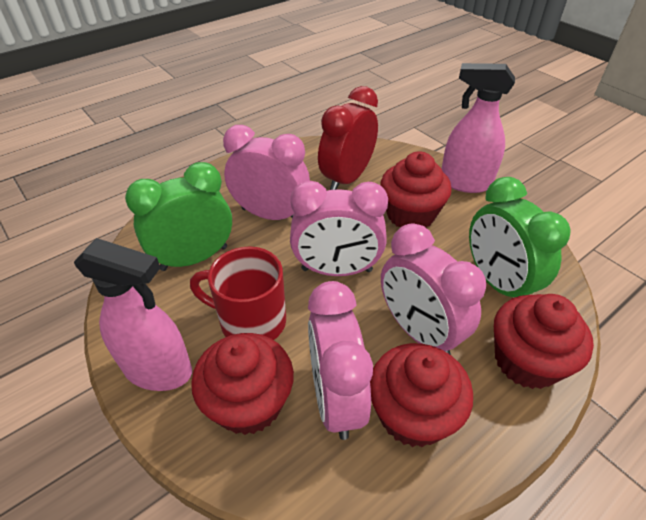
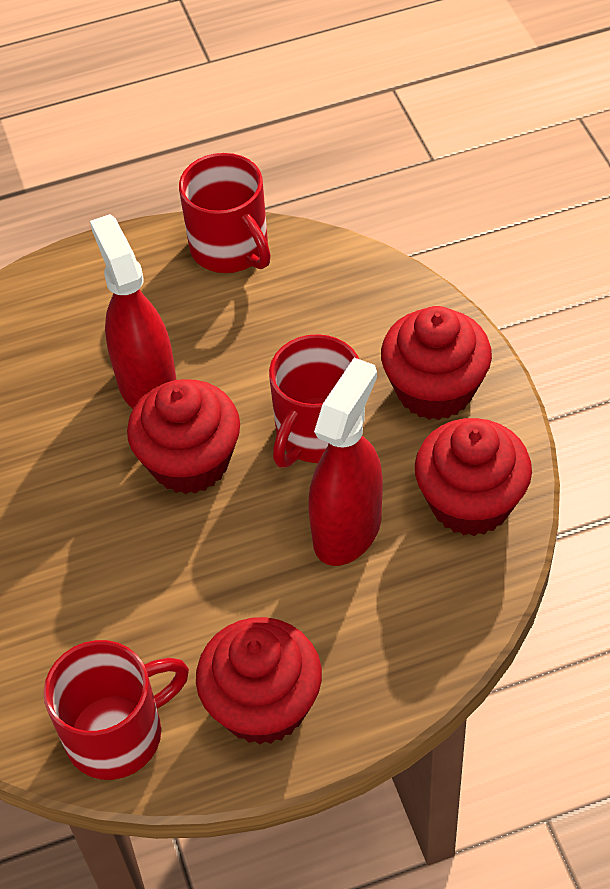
green clock: 2 -> 0
pink clock: 4 -> 0
pink spray bottle: 2 -> 0
red clock: 1 -> 0
red mug: 1 -> 3
red spray bottle: 0 -> 2

